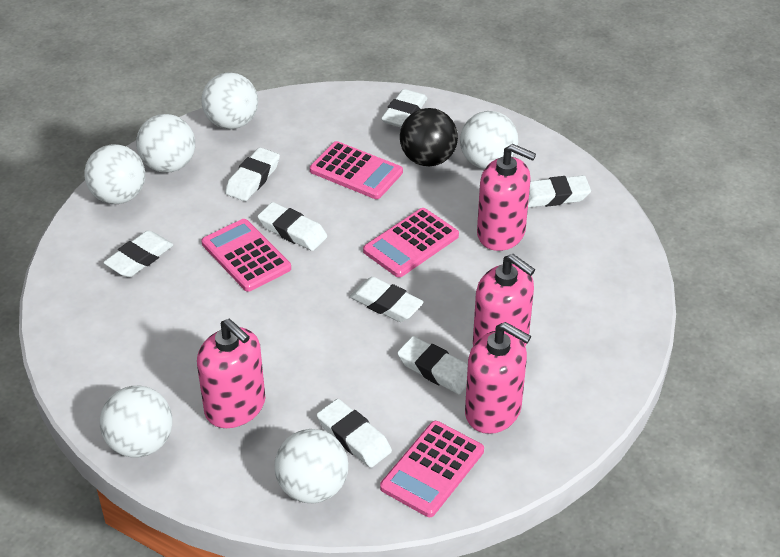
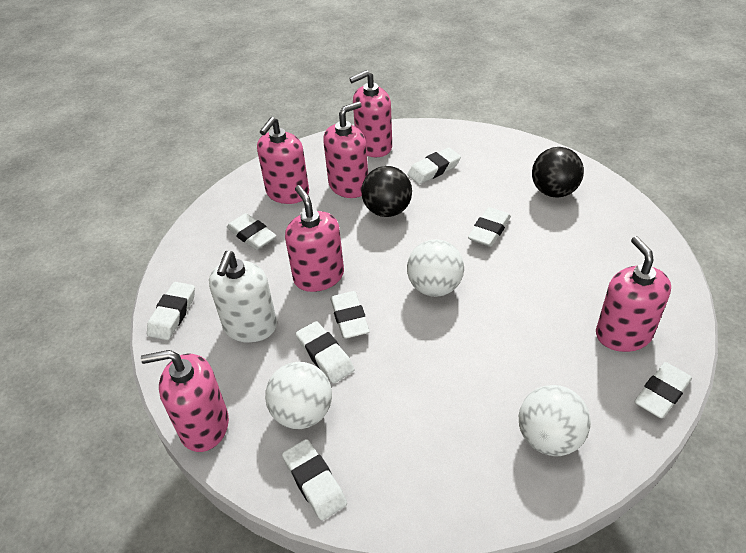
black ball: 1 -> 2
pink calculator: 4 -> 0
pink soap dispenser: 4 -> 6
white ball: 6 -> 3
white soap dispenser: 0 -> 1

